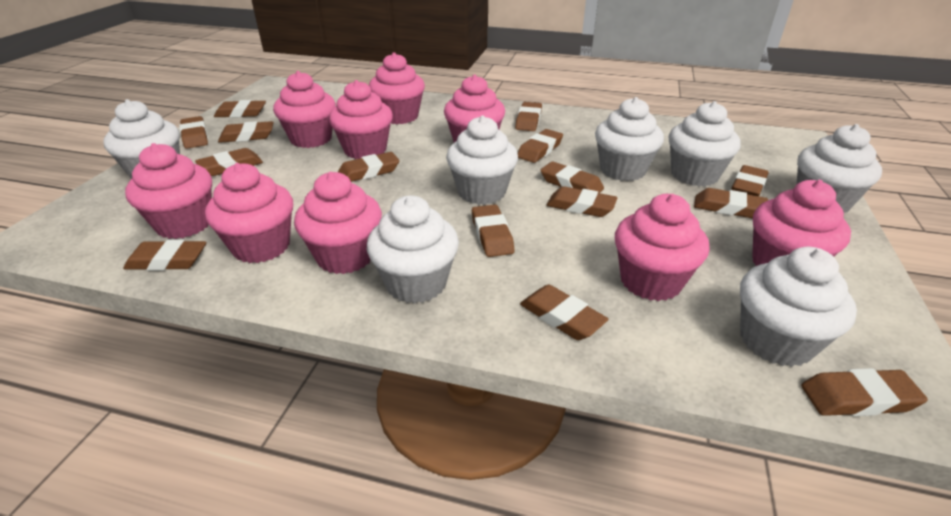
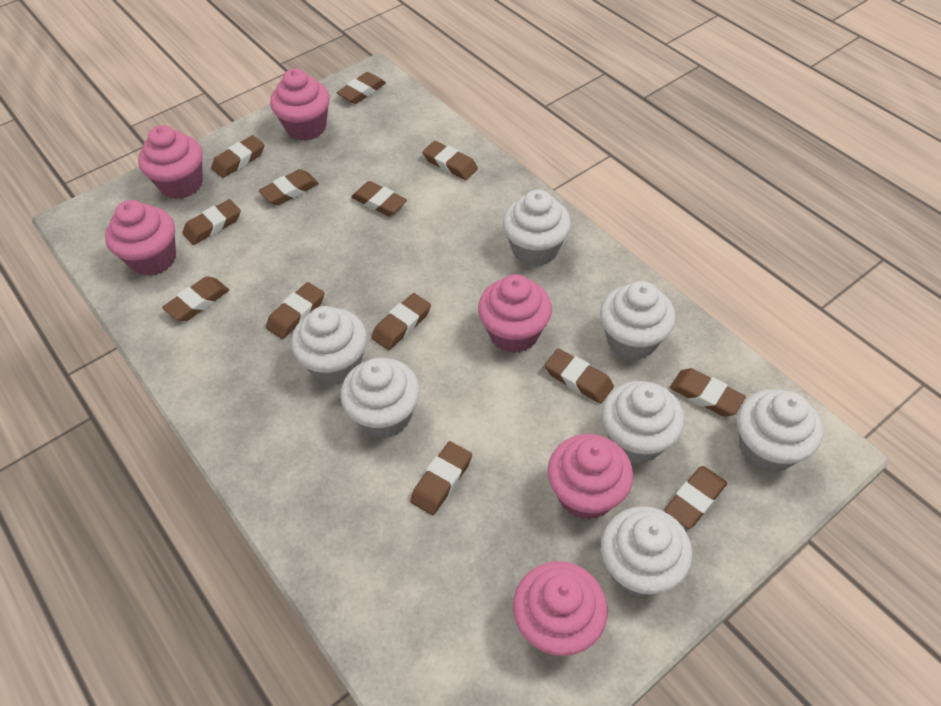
brown eraser: 15 -> 13
pink cupcake: 9 -> 6

